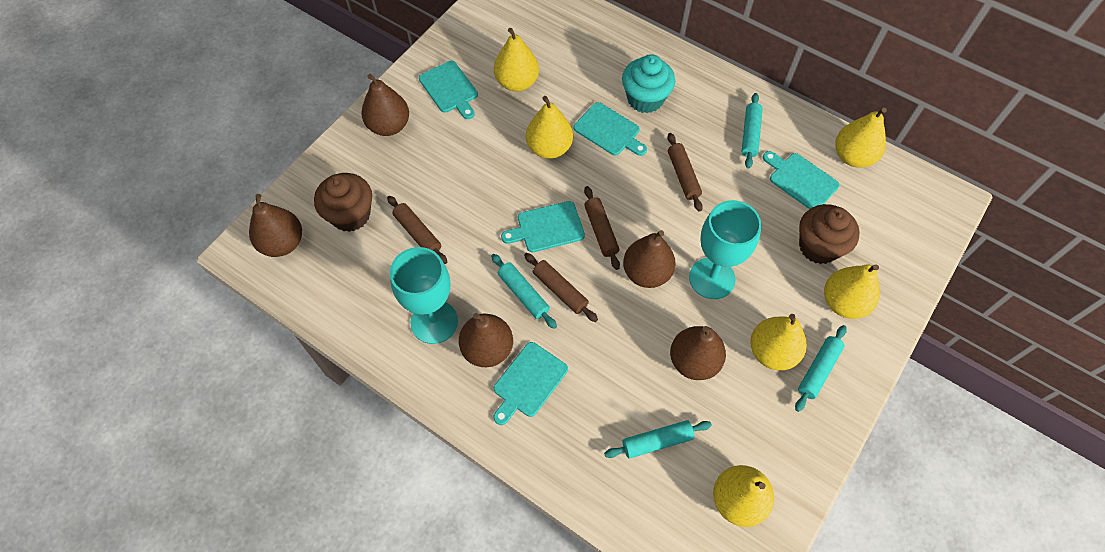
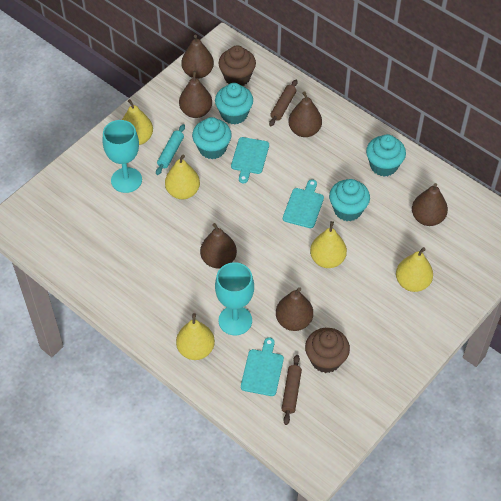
brown pear: 5 -> 6
brown rolling pin: 4 -> 2
turquoise cupcake: 1 -> 4
turquoise cutting board: 5 -> 3
turquoise rolling pin: 4 -> 1
yellow pear: 6 -> 5

